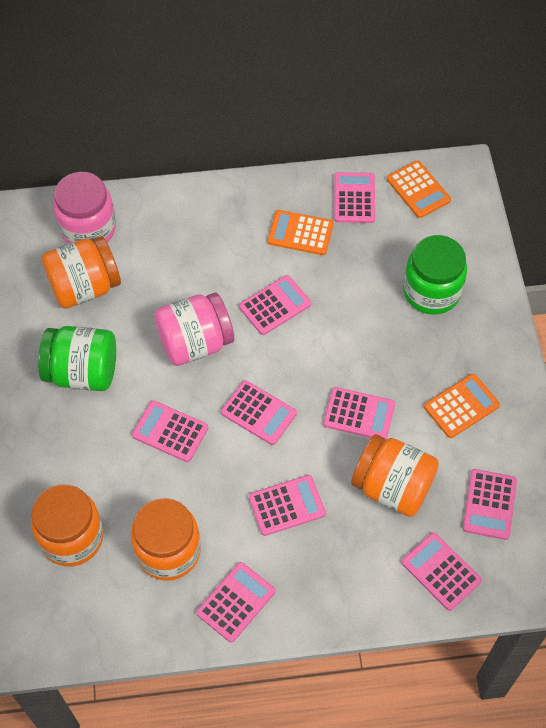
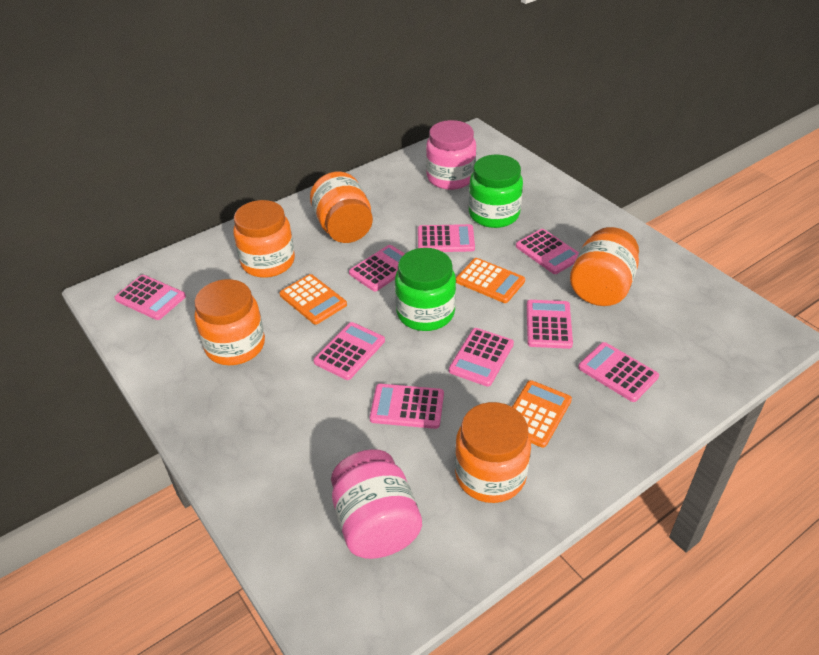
orange jar: 4 -> 5

